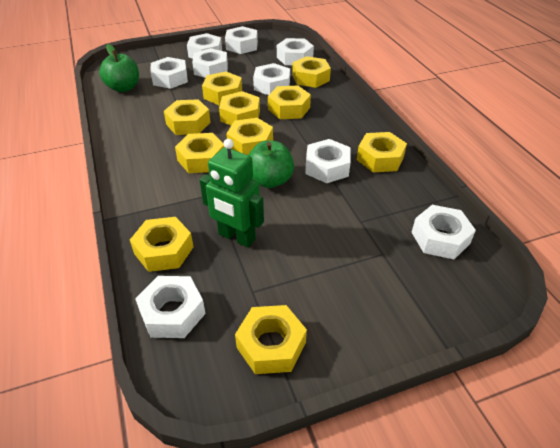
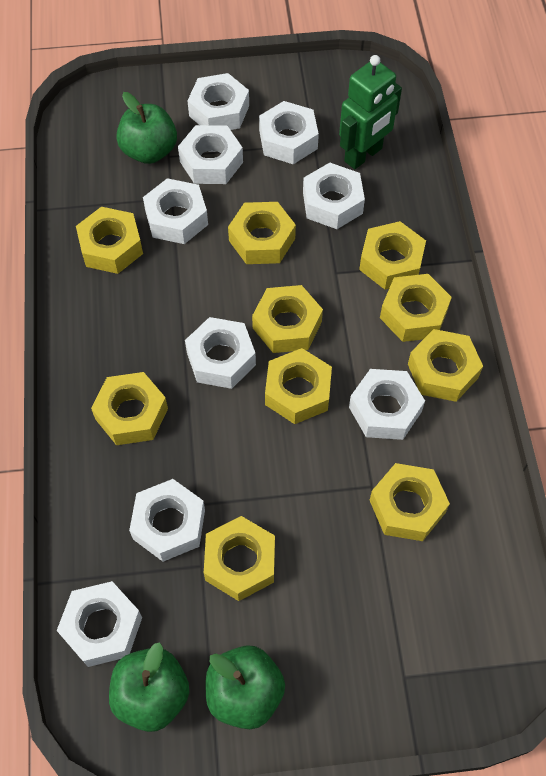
green apple: 2 -> 3

